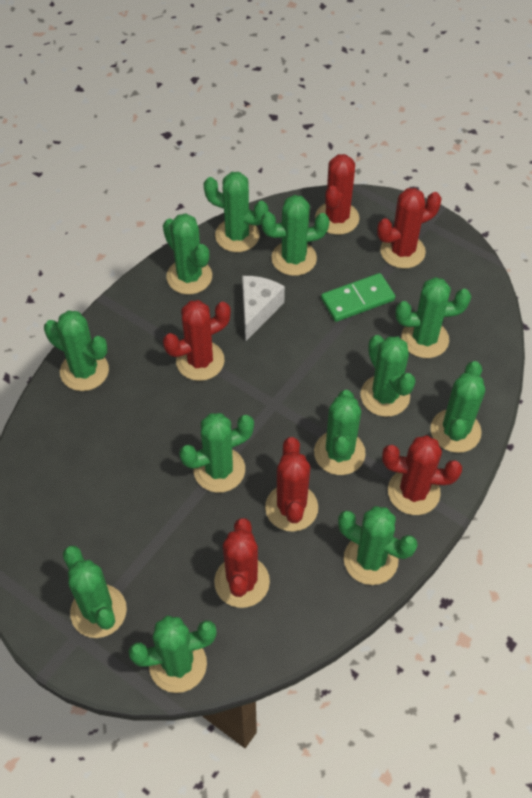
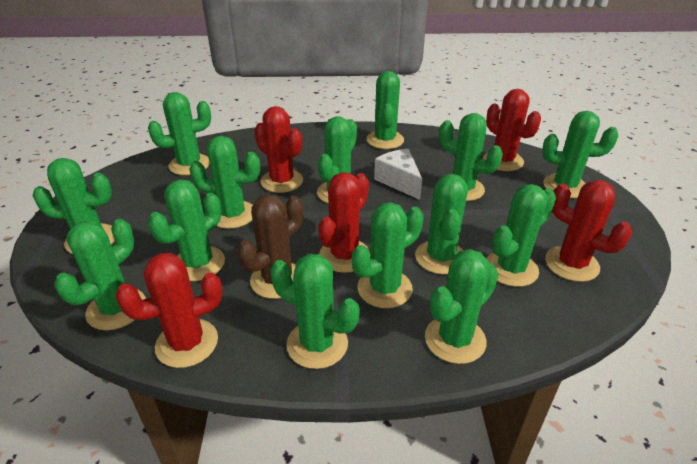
brown cactus: 0 -> 1
green cactus: 12 -> 14
green domino: 1 -> 0
red cactus: 6 -> 5

